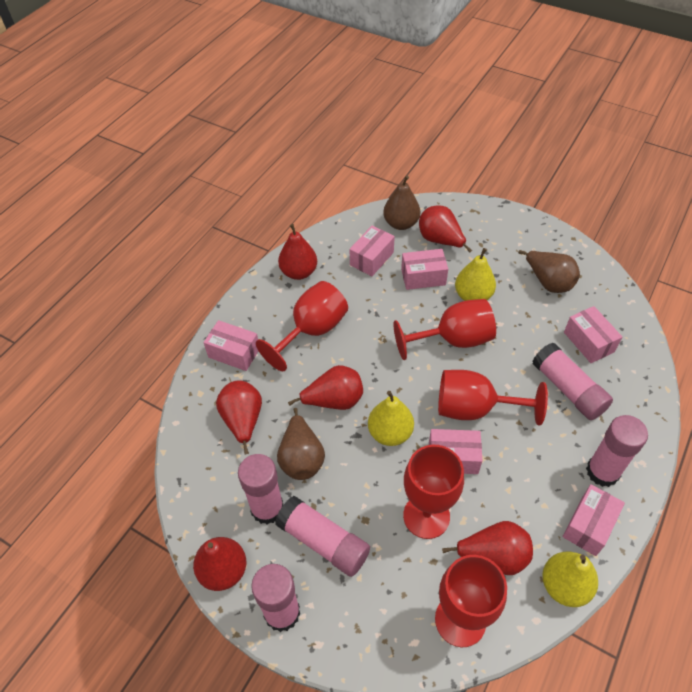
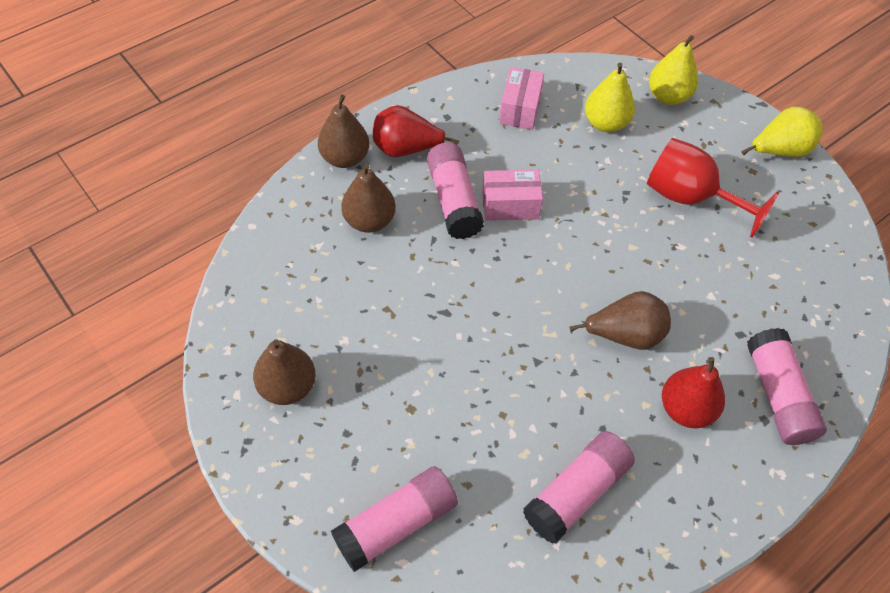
brown pear: 3 -> 4
pink box: 6 -> 2
pink glue stick: 5 -> 4
red goblet: 5 -> 1
red pear: 6 -> 2

